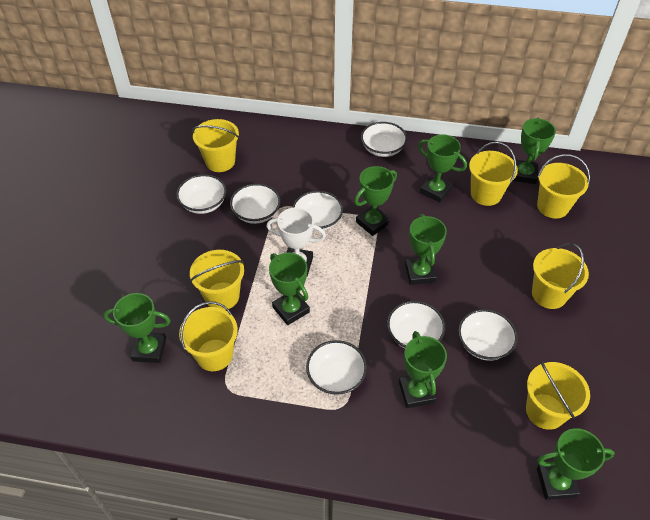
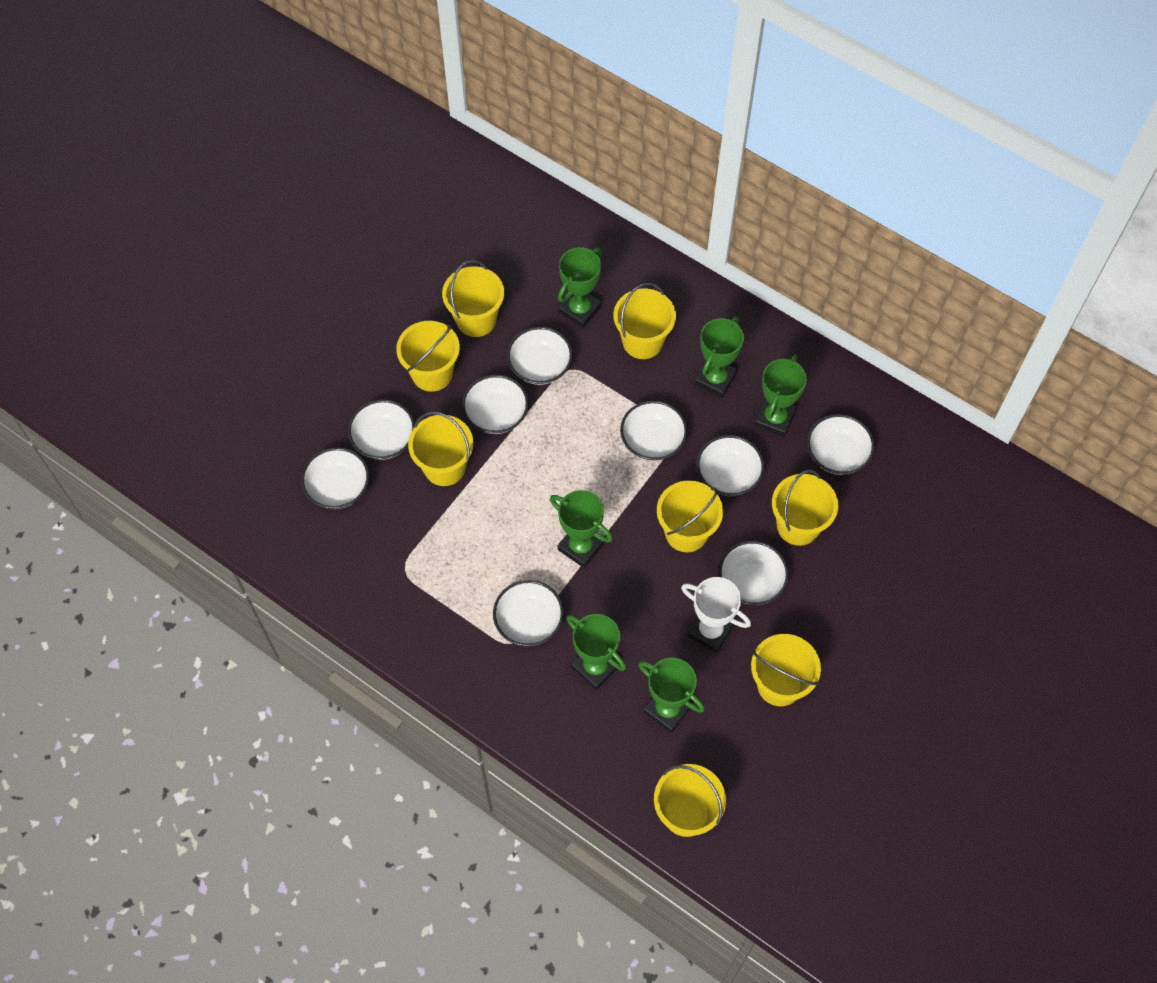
green trophy: 8 -> 6
white bowl: 7 -> 9
yellow bucket: 7 -> 8

